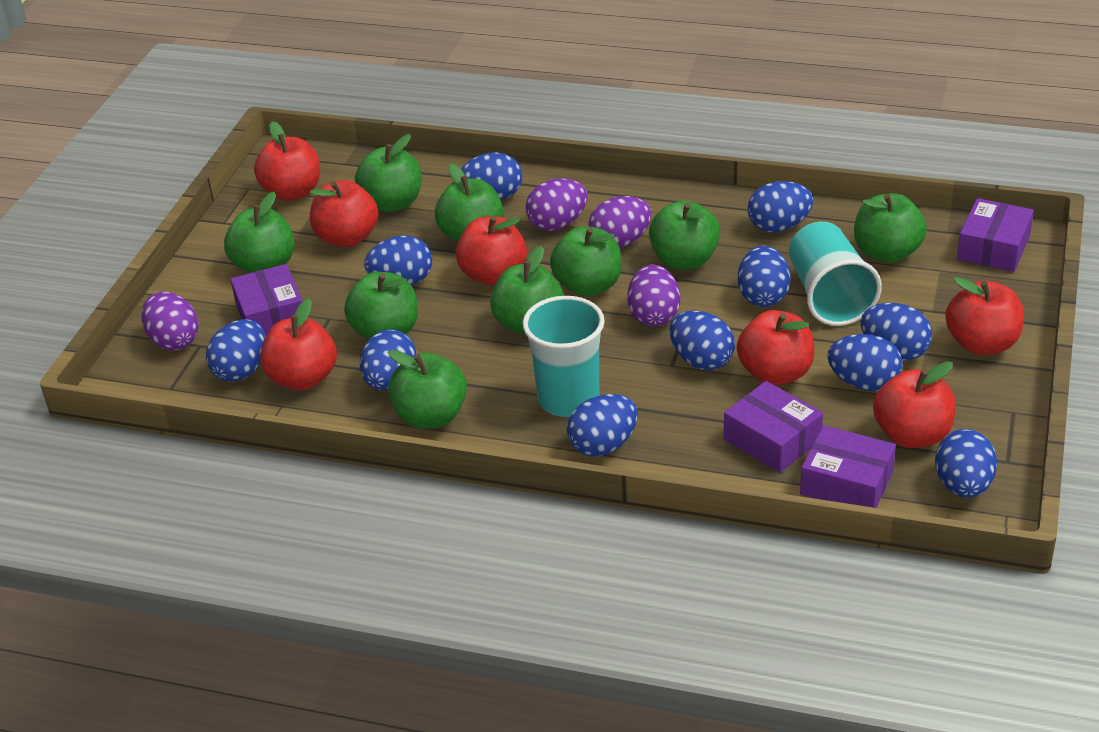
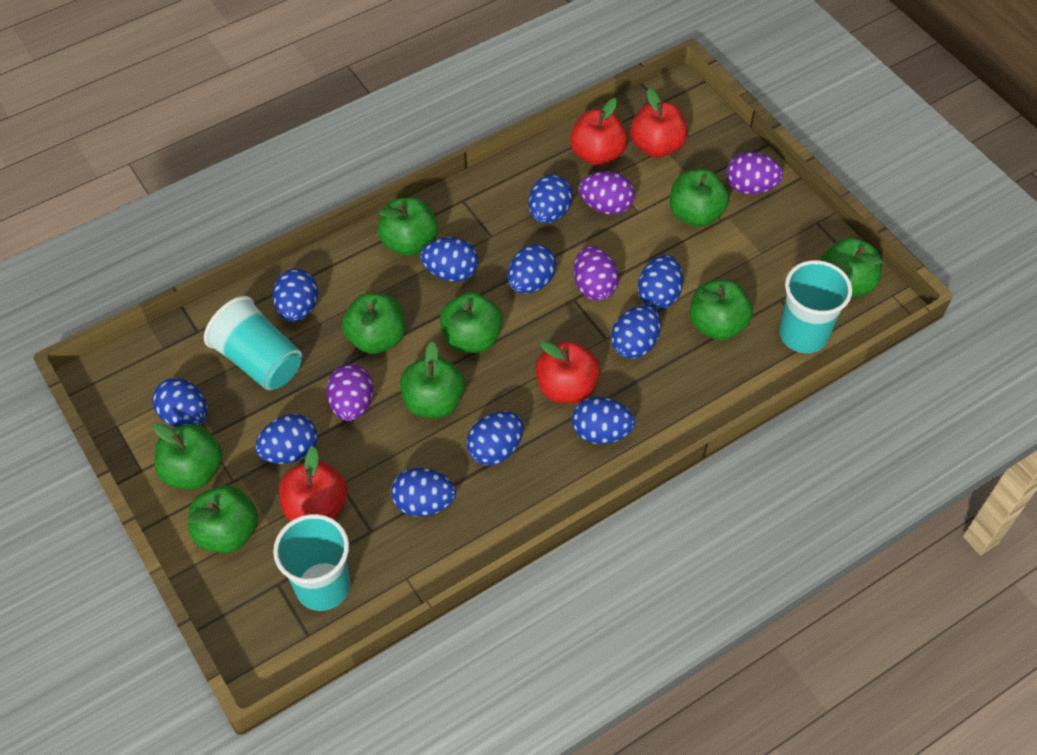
purple box: 4 -> 0
red apple: 7 -> 4
turquoise cup: 2 -> 3

